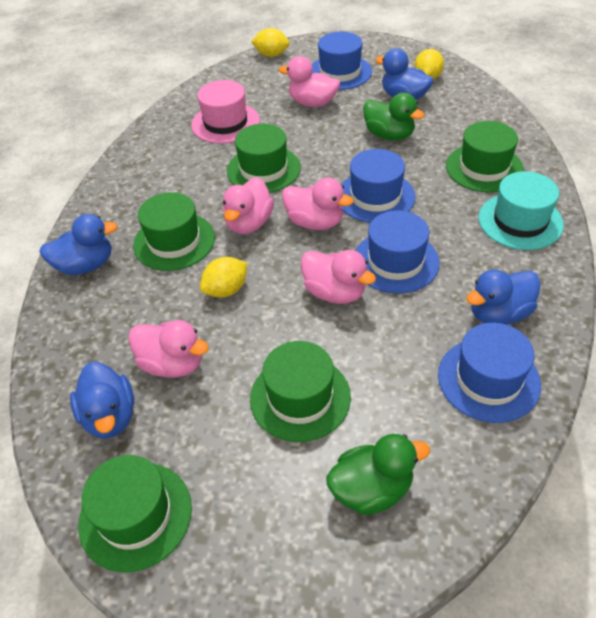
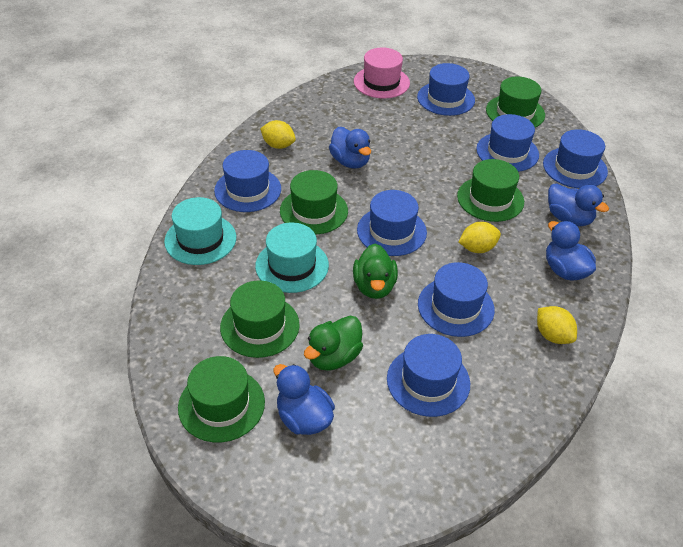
blue hat: 4 -> 7
pink duck: 5 -> 0
turquoise hat: 1 -> 2

